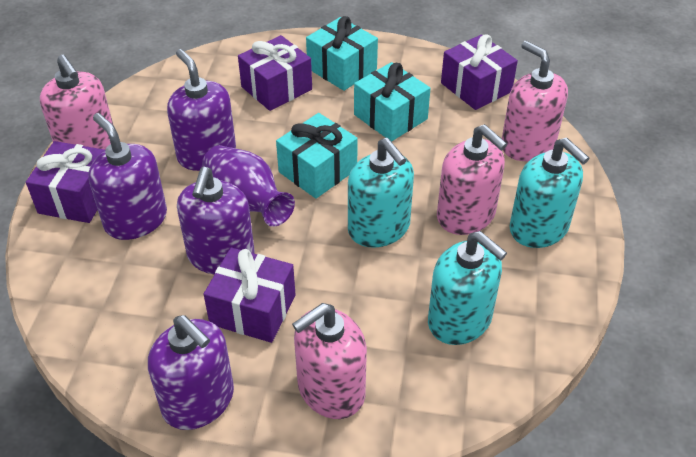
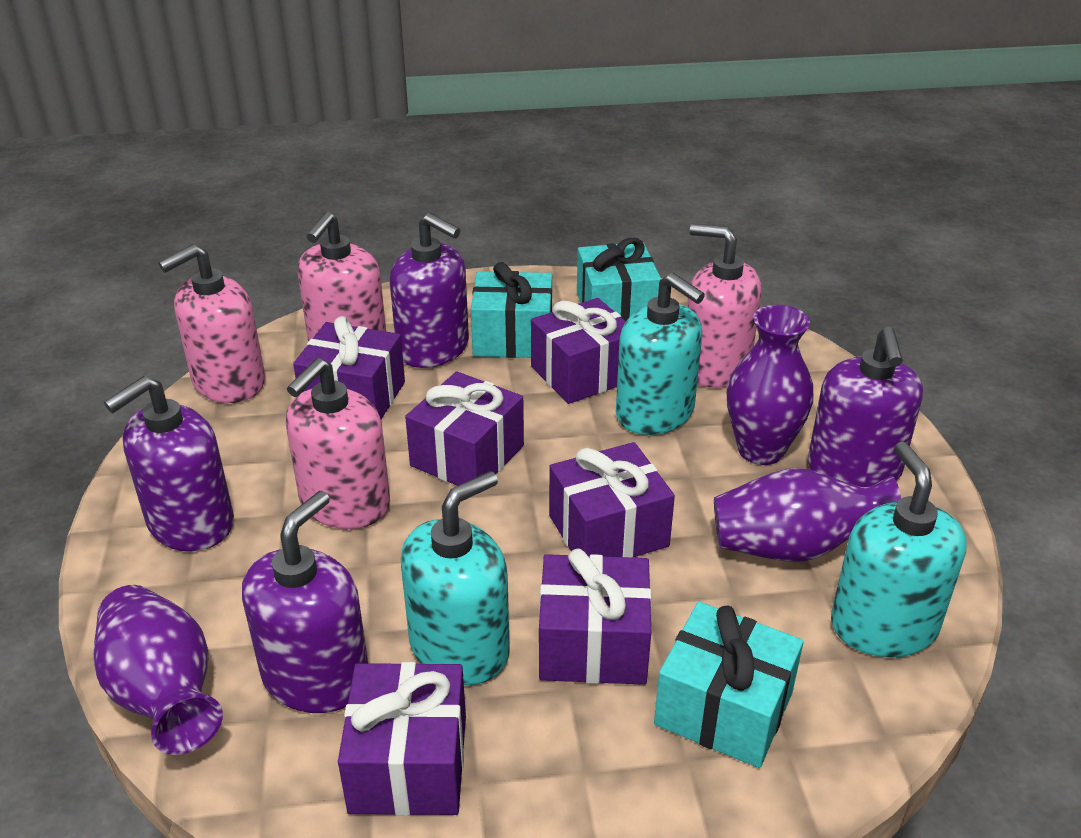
purple gift: 4 -> 6
purple vase: 1 -> 3

